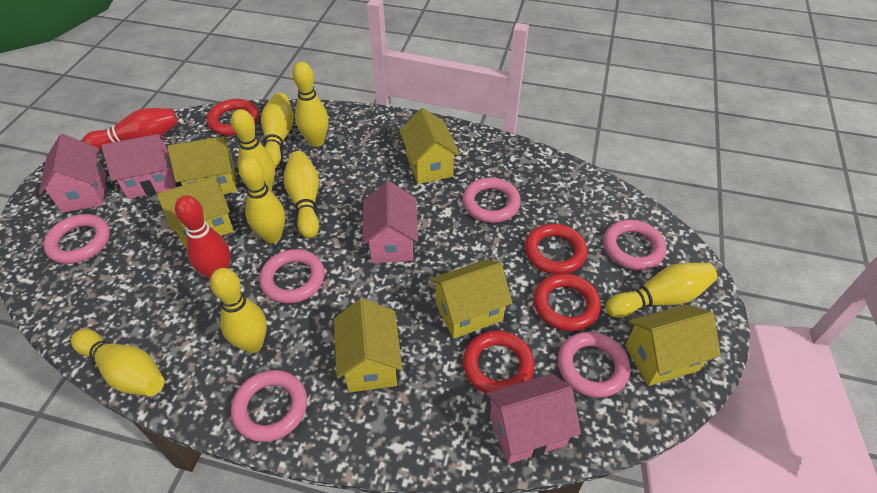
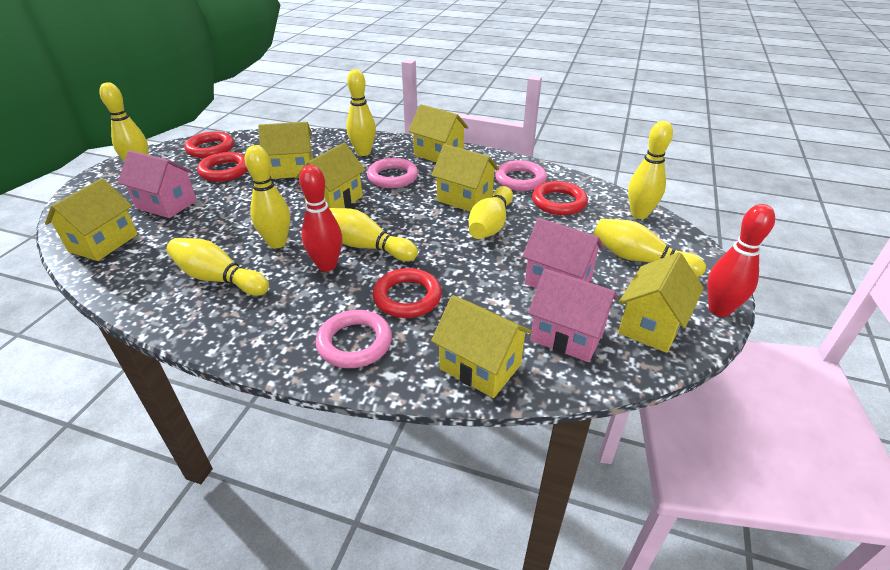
pink house: 4 -> 3
pink ring: 6 -> 3
yellow house: 6 -> 7

